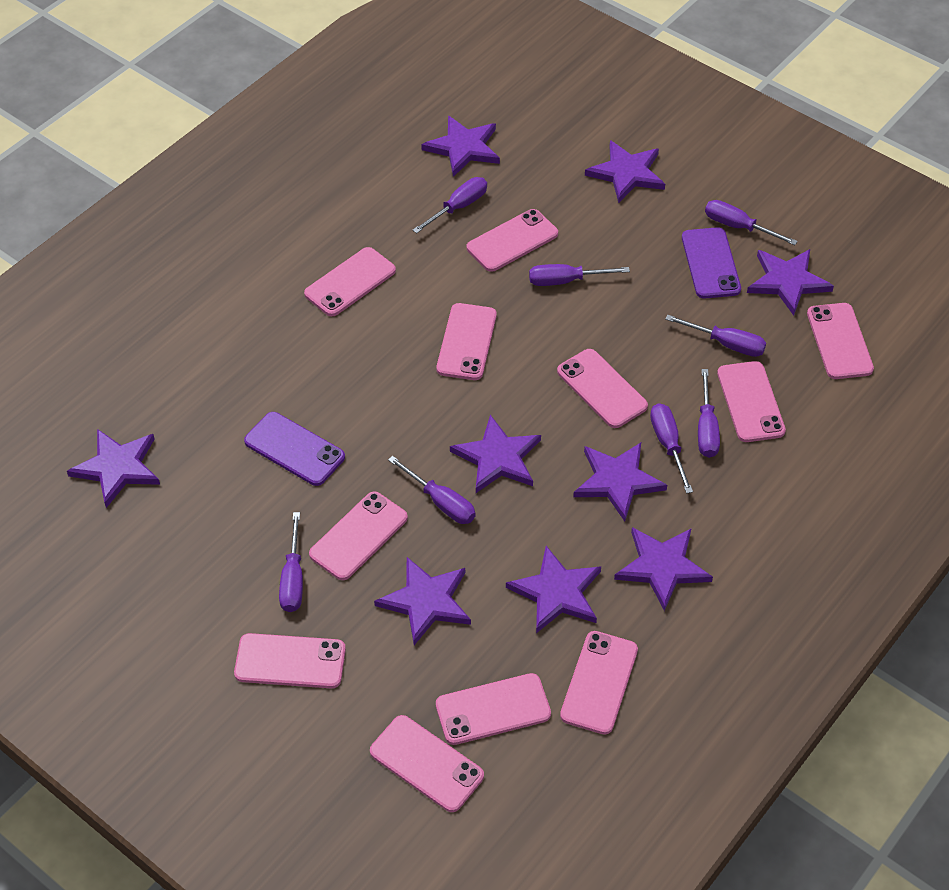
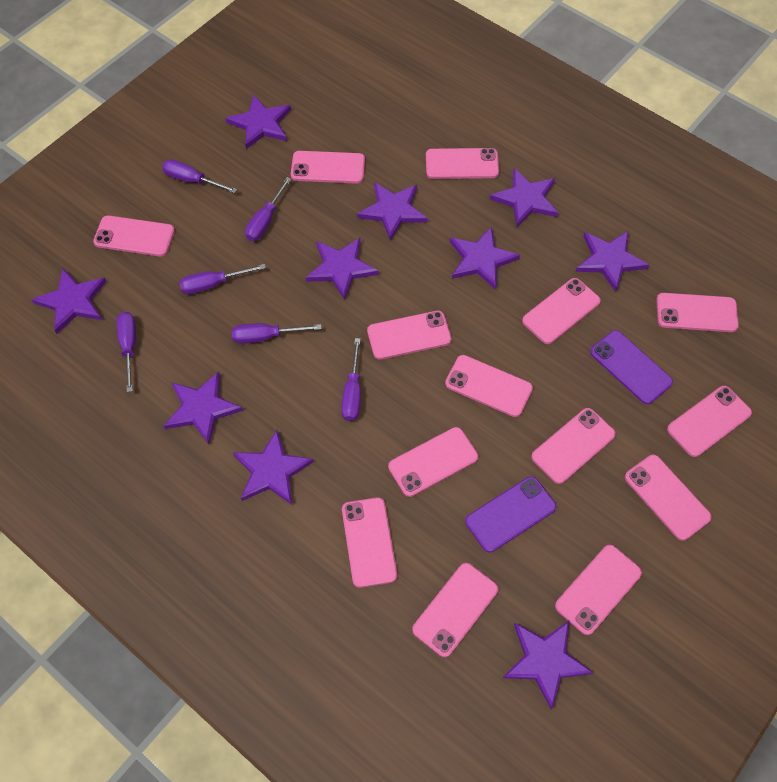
pink phone: 11 -> 14
purple screwdriver: 8 -> 6
purple star: 9 -> 10

